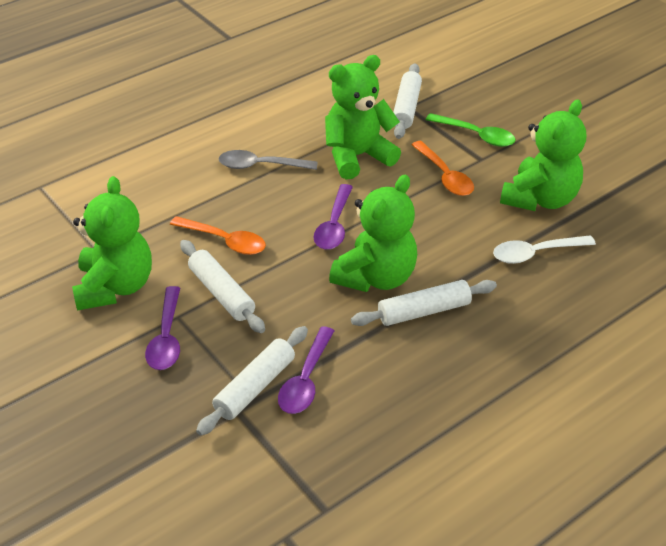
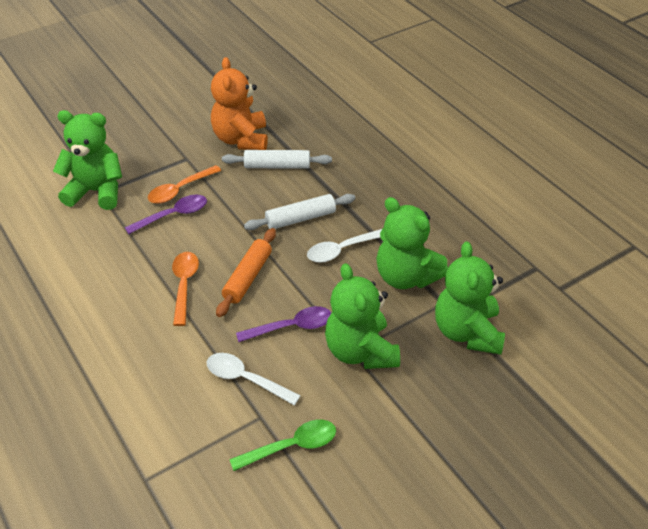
grey spoon: 1 -> 0
orange rolling pin: 0 -> 1
orange teddy bear: 0 -> 1
purple spoon: 3 -> 2
white rolling pin: 4 -> 2
white spoon: 1 -> 2

